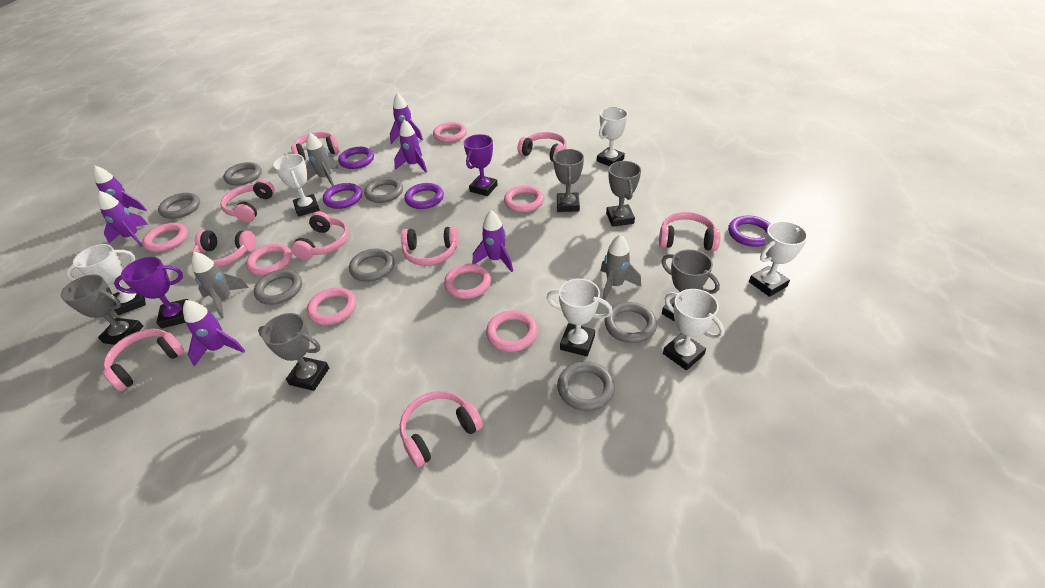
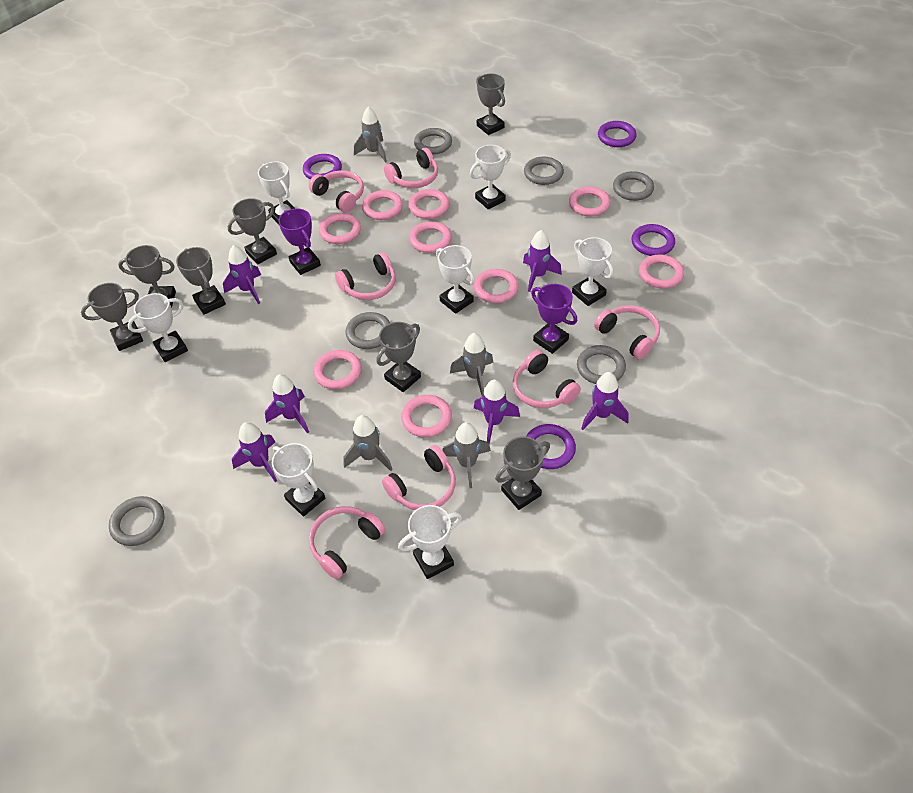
grey ring: 7 -> 6
grey rocket: 3 -> 4
grey trophy: 5 -> 7
pink headphones: 9 -> 7
pink ring: 7 -> 9
white trophy: 6 -> 7

